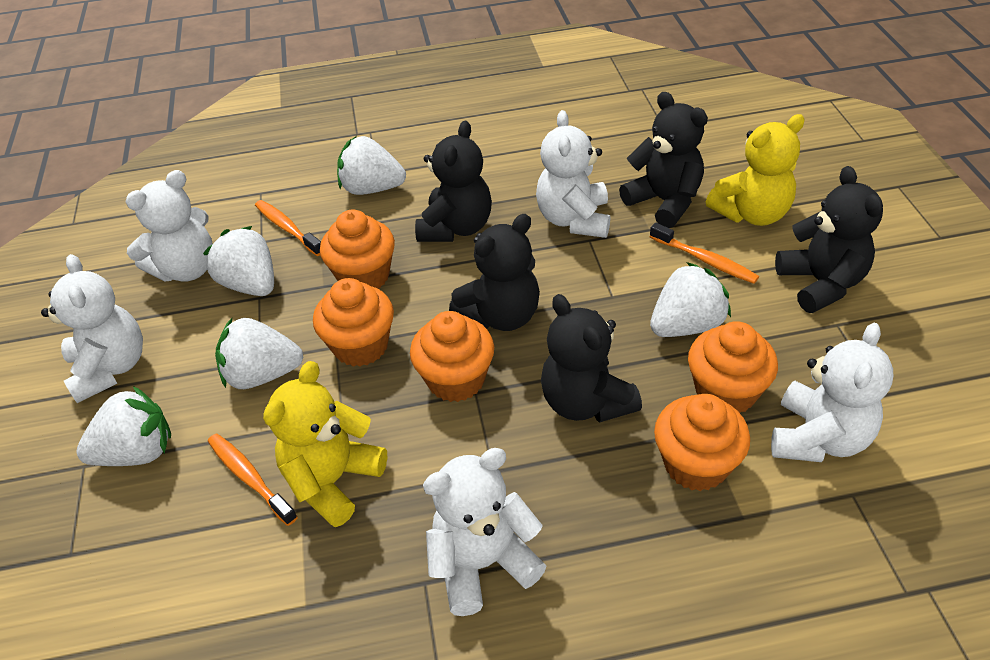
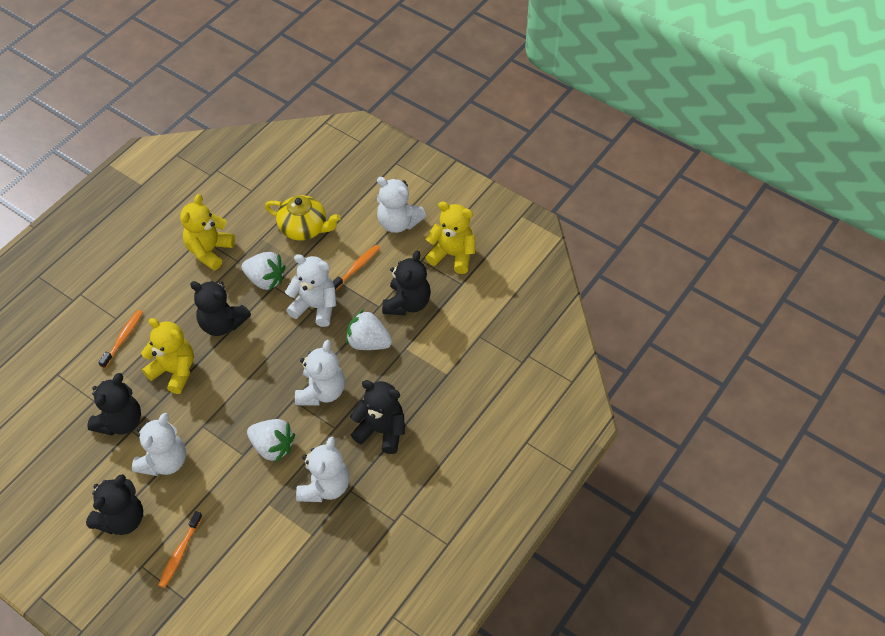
orange cupcake: 5 -> 0
white strawberry: 5 -> 3
yellow teapot: 0 -> 1
yellow teddy bear: 2 -> 3

